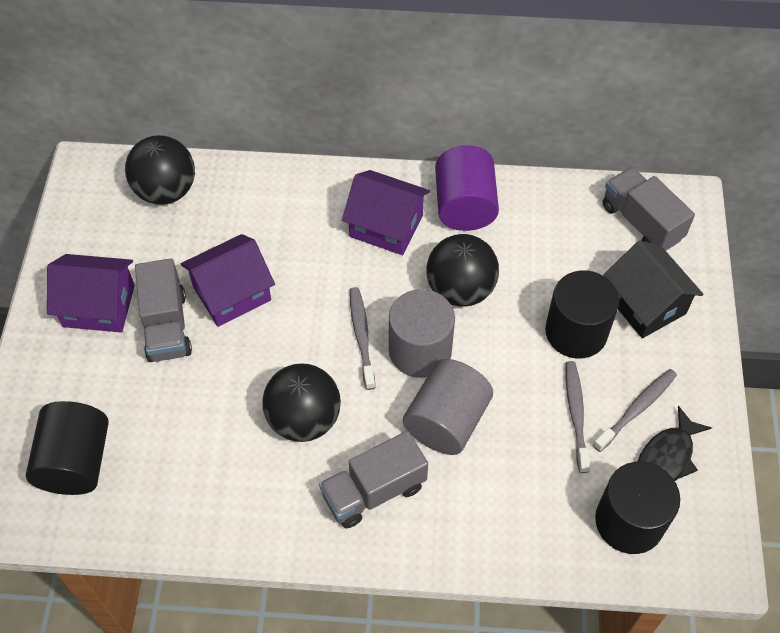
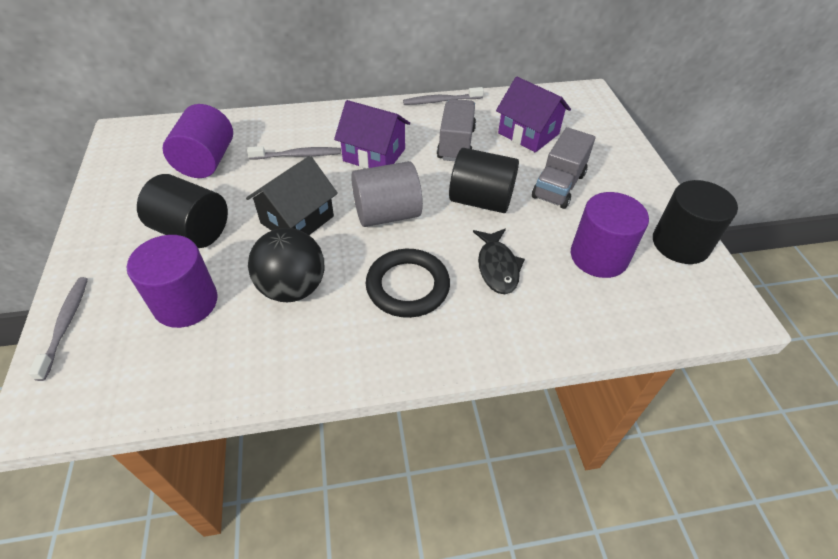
black ball: 3 -> 1
black ring: 0 -> 1
grey cylinder: 2 -> 1
grey truck: 3 -> 2
purple cylinder: 1 -> 3
purple house: 3 -> 2

